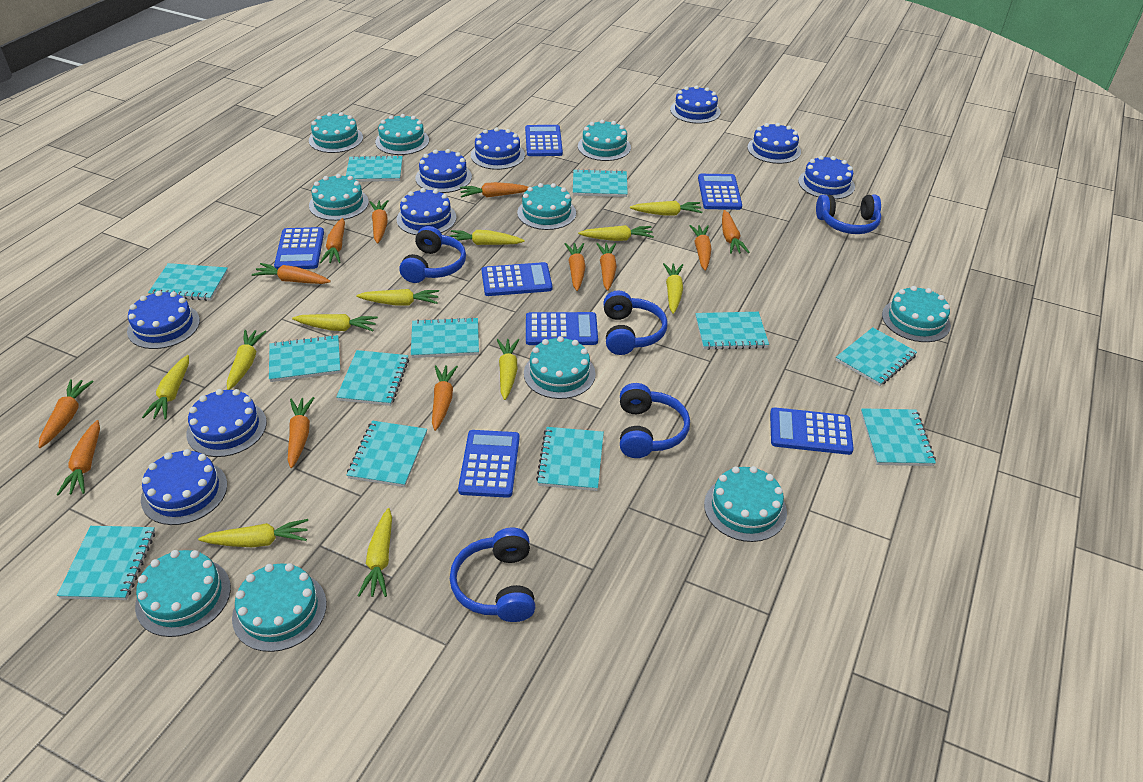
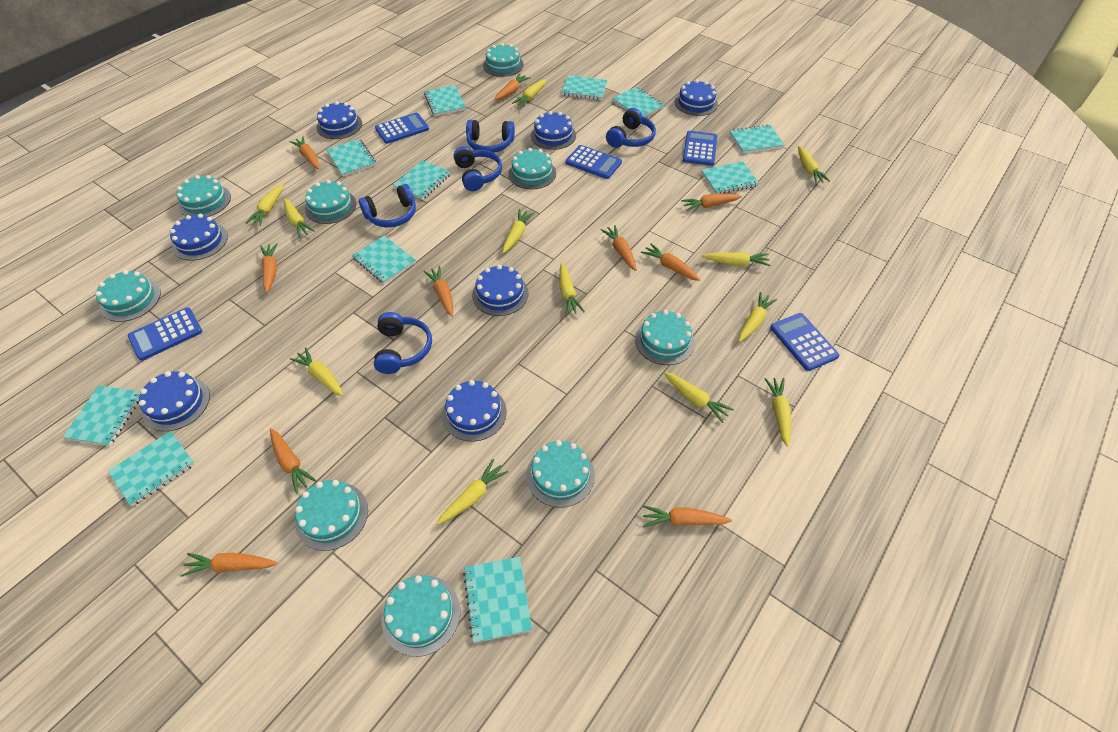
blue cake: 9 -> 7
blue calculator: 7 -> 5
orange carrot: 12 -> 10
turquoise cake: 10 -> 9
turquoise notebook: 12 -> 11
yellow carrot: 11 -> 12

